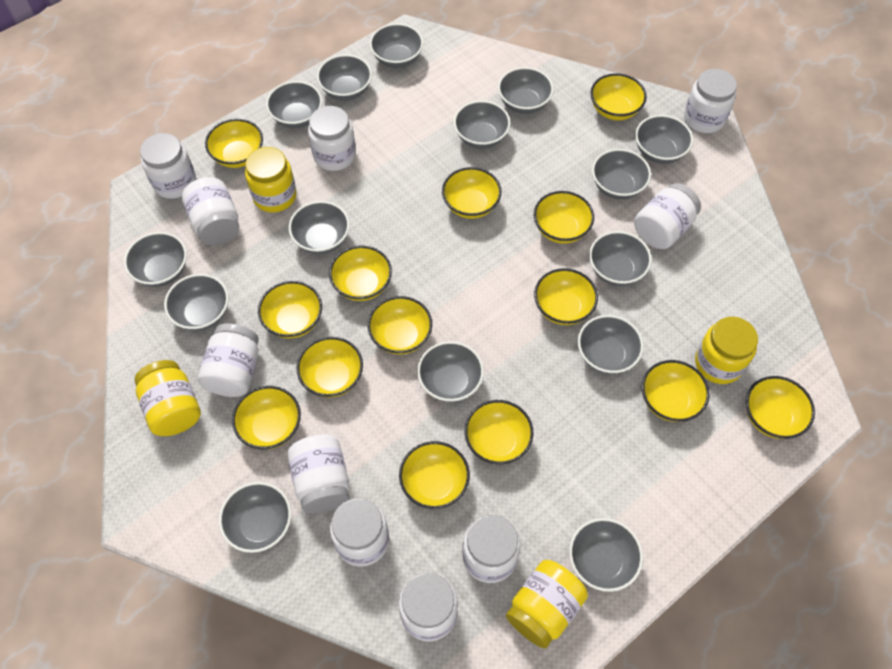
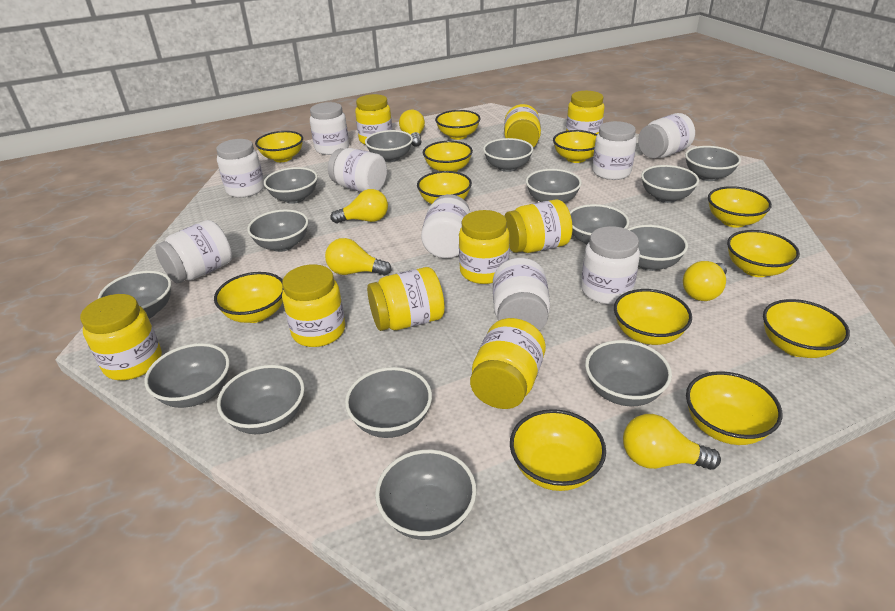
white jar: 10 -> 9
yellow bowl: 14 -> 12
yellow jar: 4 -> 9
yellow light bulb: 0 -> 5

